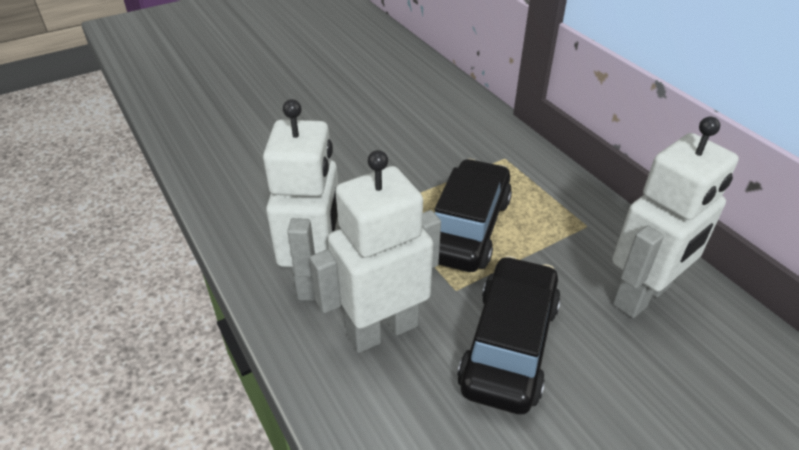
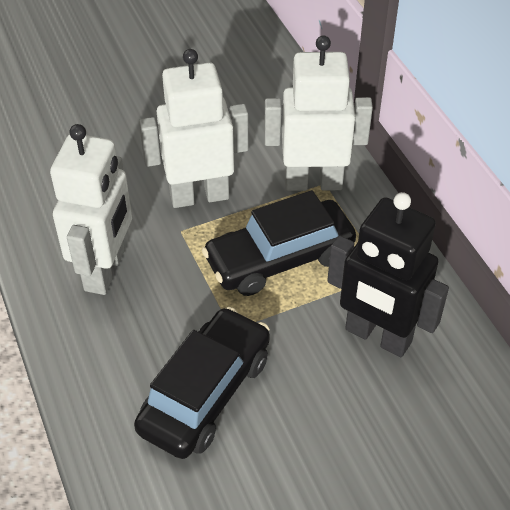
black robot: 0 -> 1

